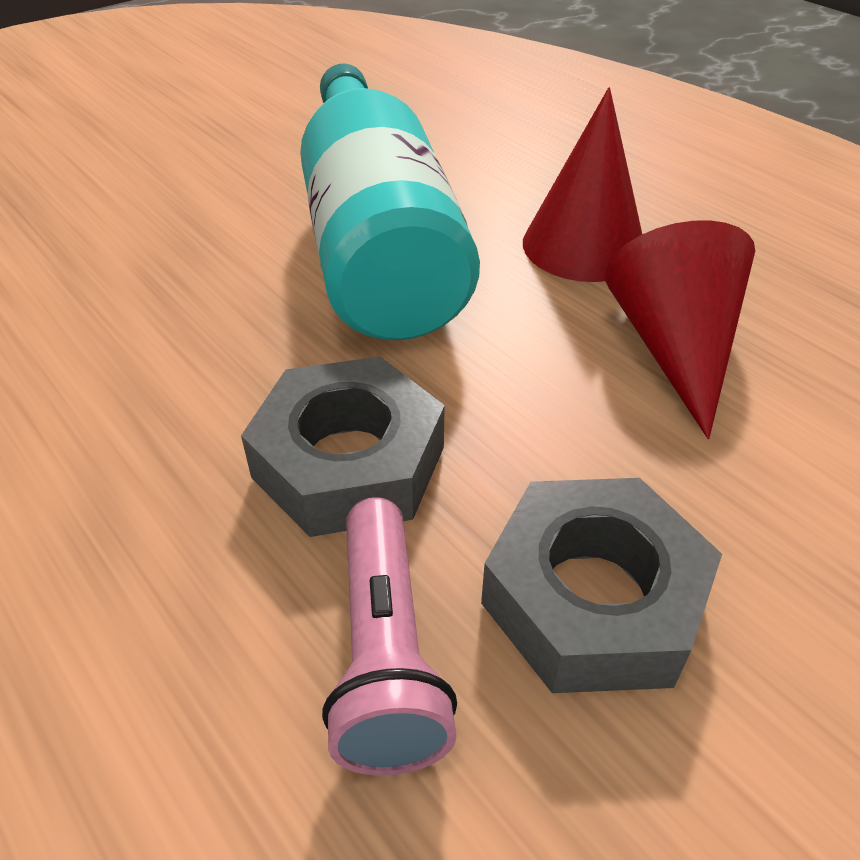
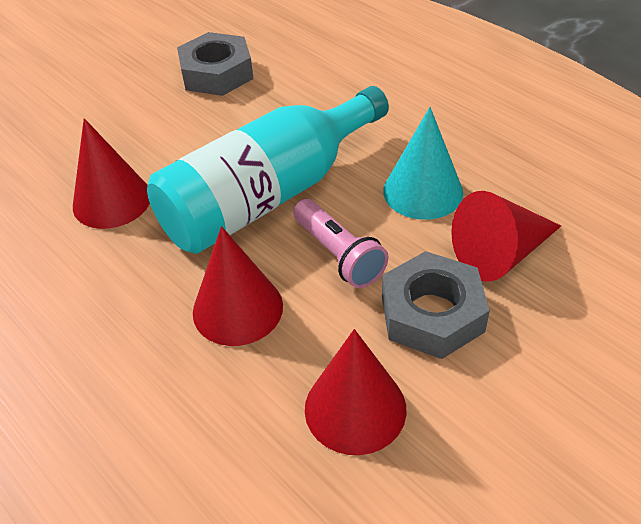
red cone: 2 -> 4
turquoise cone: 0 -> 1

